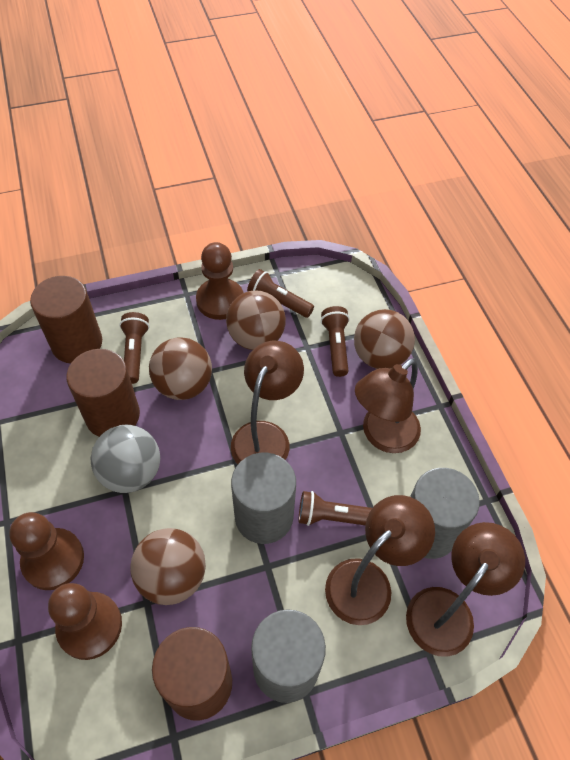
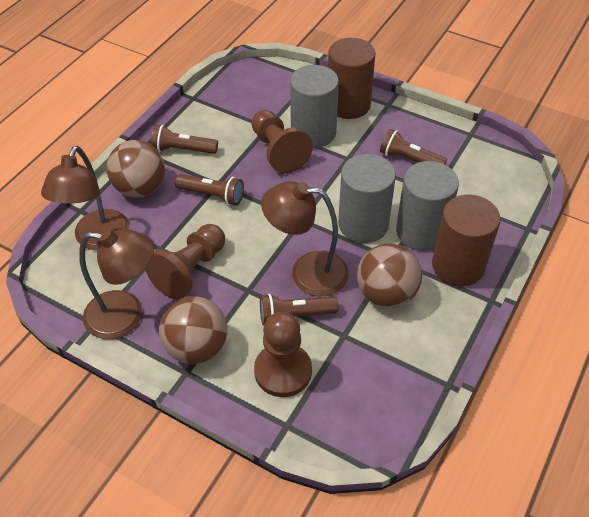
brown ball: 4 -> 3
brown cylinder: 3 -> 2
brown lamp: 4 -> 3
grey ball: 1 -> 0

